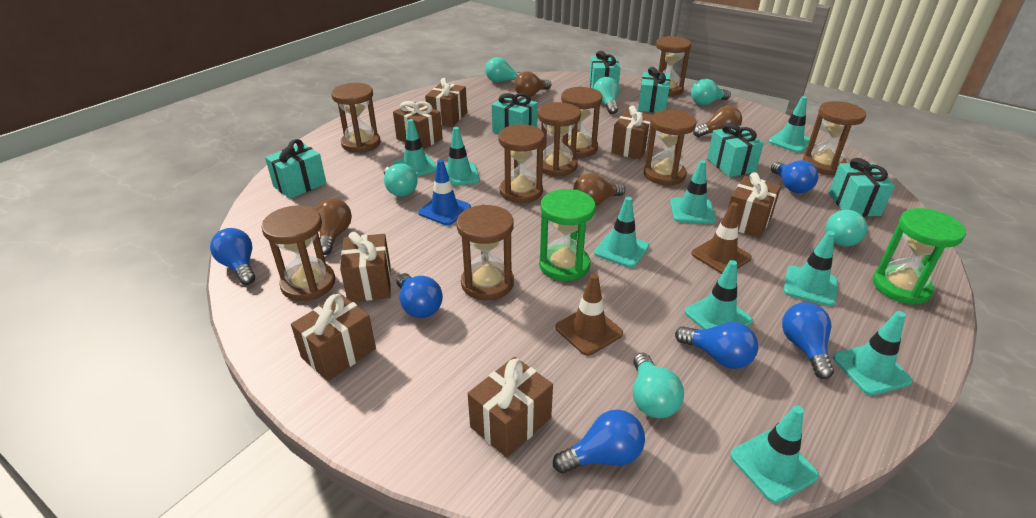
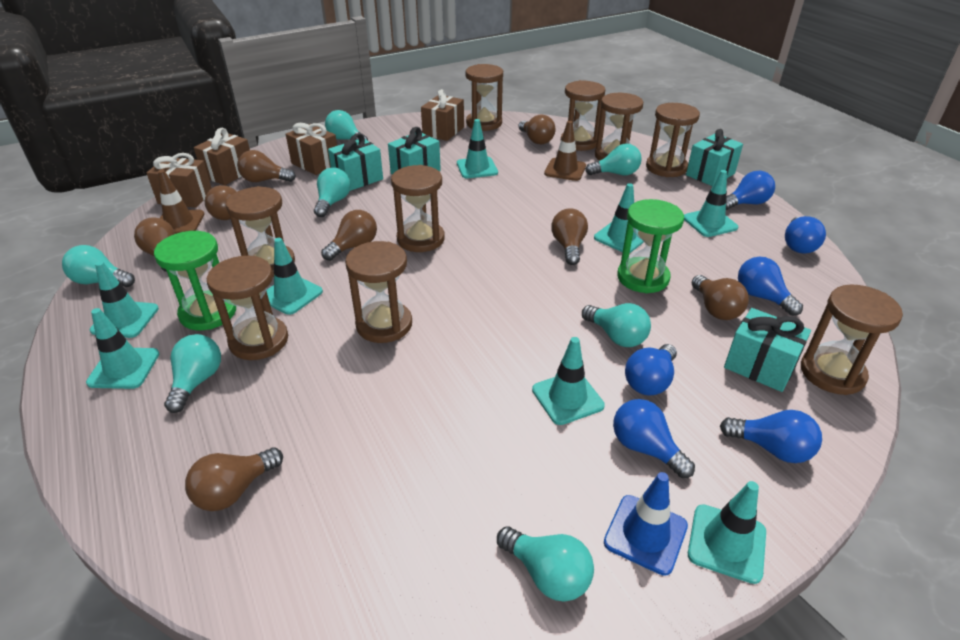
brown gift: 7 -> 4
brown light bulb: 4 -> 8
turquoise gift: 6 -> 4
turquoise light bulb: 6 -> 7
turquoise traffic cone: 9 -> 8

